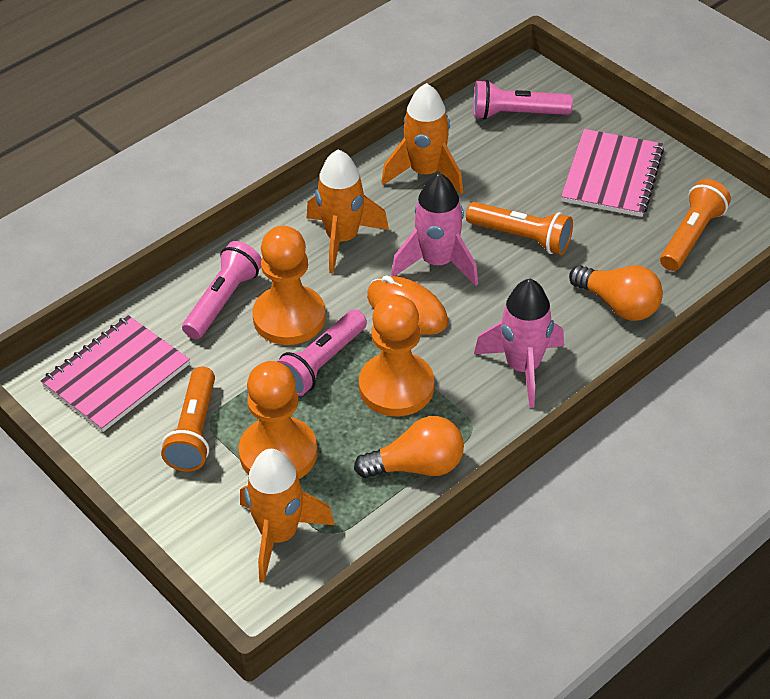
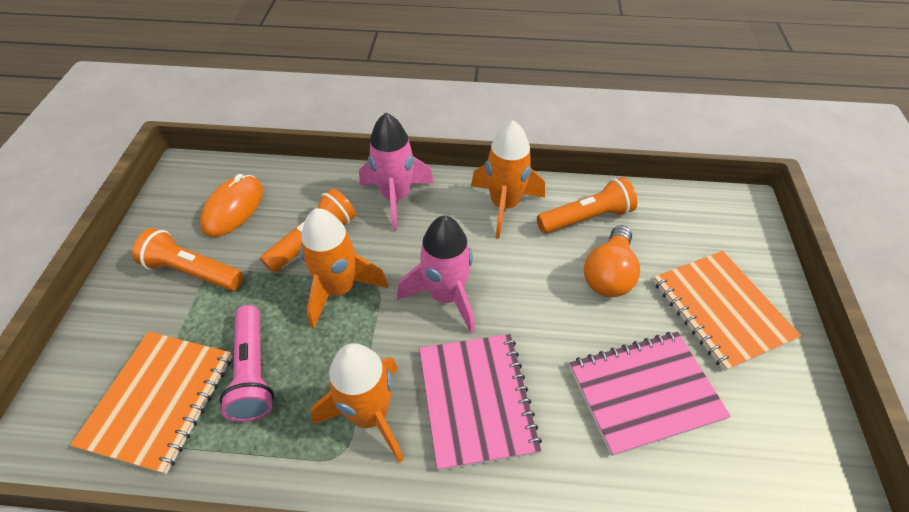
orange light bulb: 2 -> 1
orange notebook: 0 -> 2
orange pawn: 3 -> 0
pink flashlight: 3 -> 1

